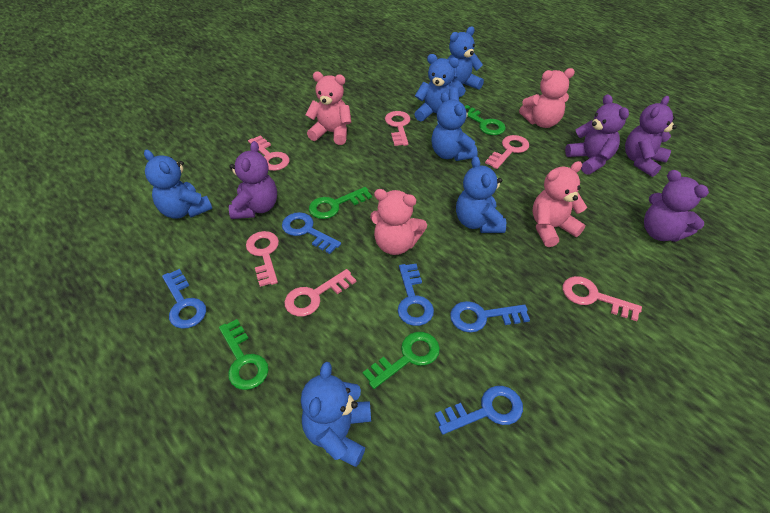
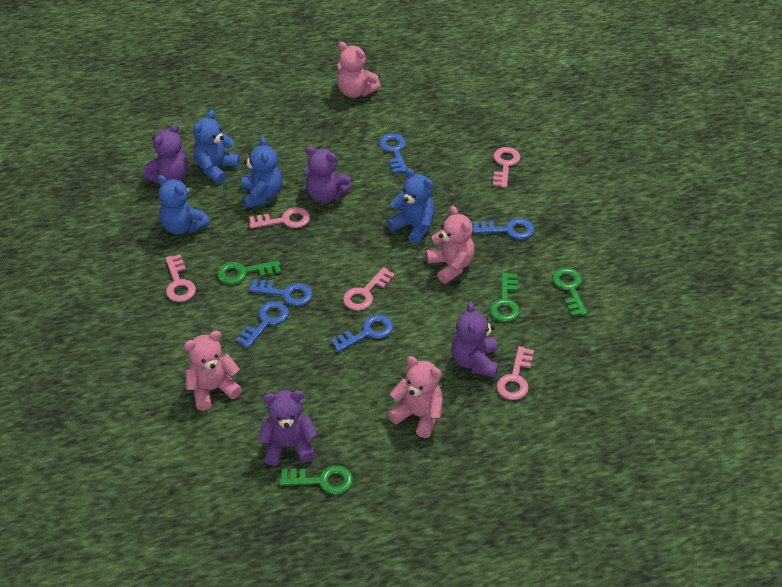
blue teddy bear: 6 -> 4
pink key: 6 -> 5

